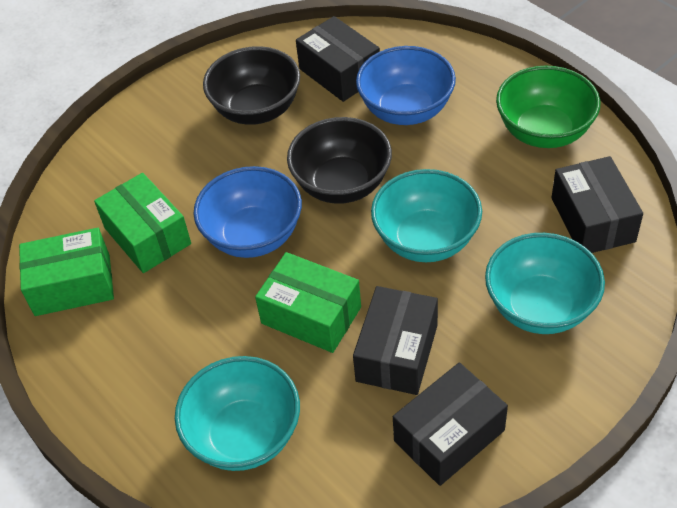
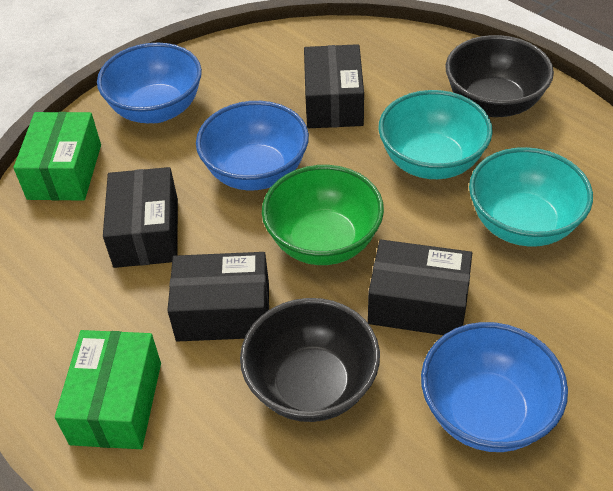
blue bowl: 2 -> 3
green box: 3 -> 2
turquoise bowl: 3 -> 2

